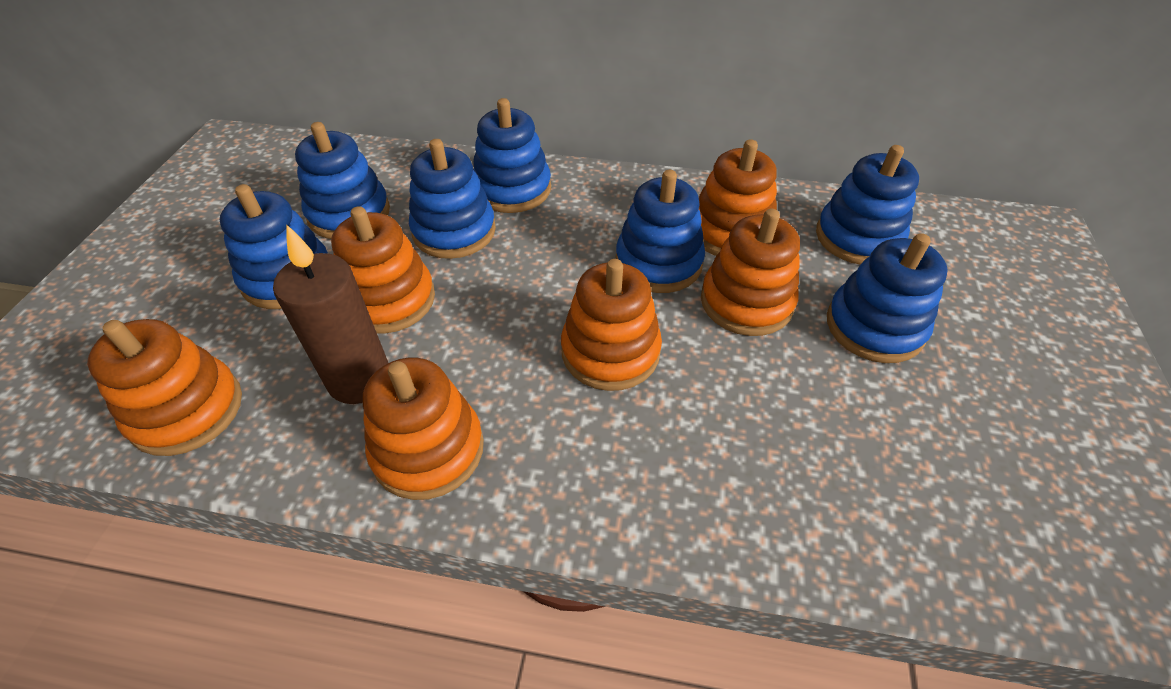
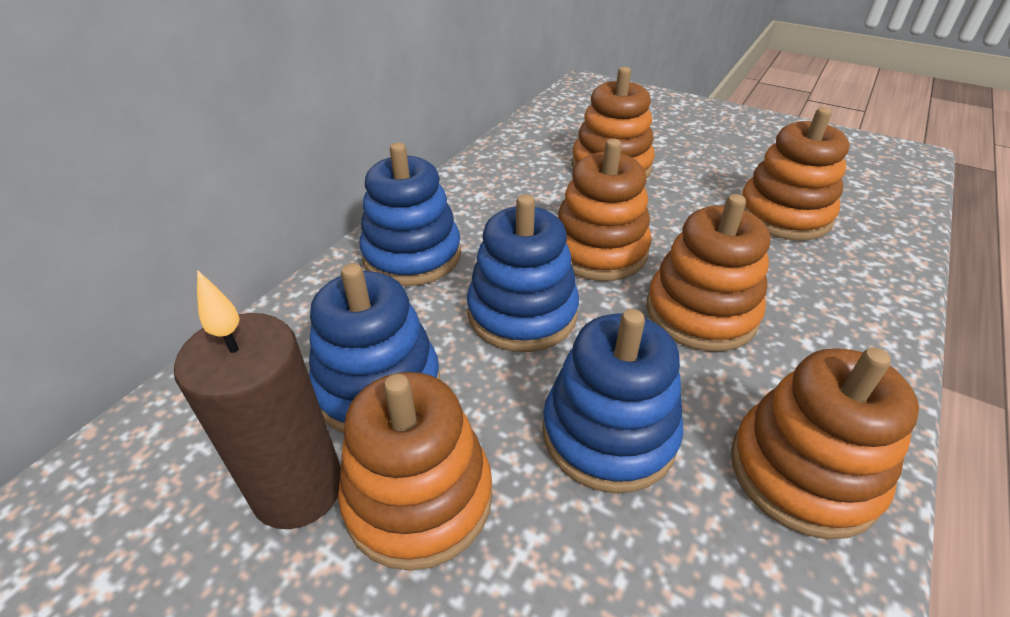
blue stacking toy: 7 -> 4

